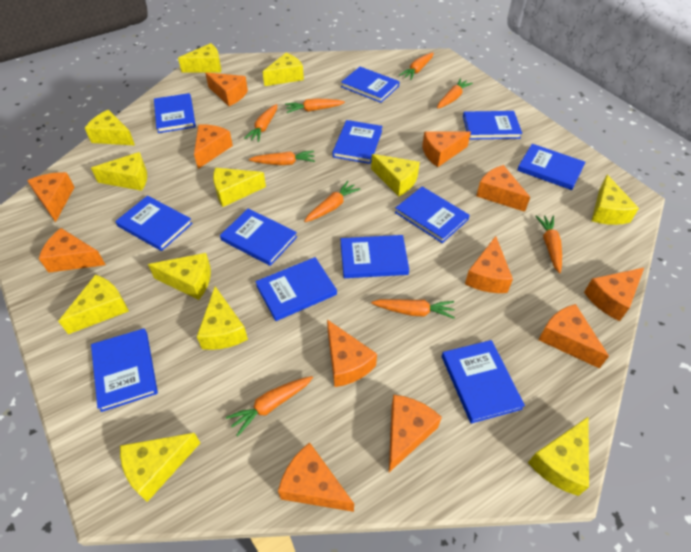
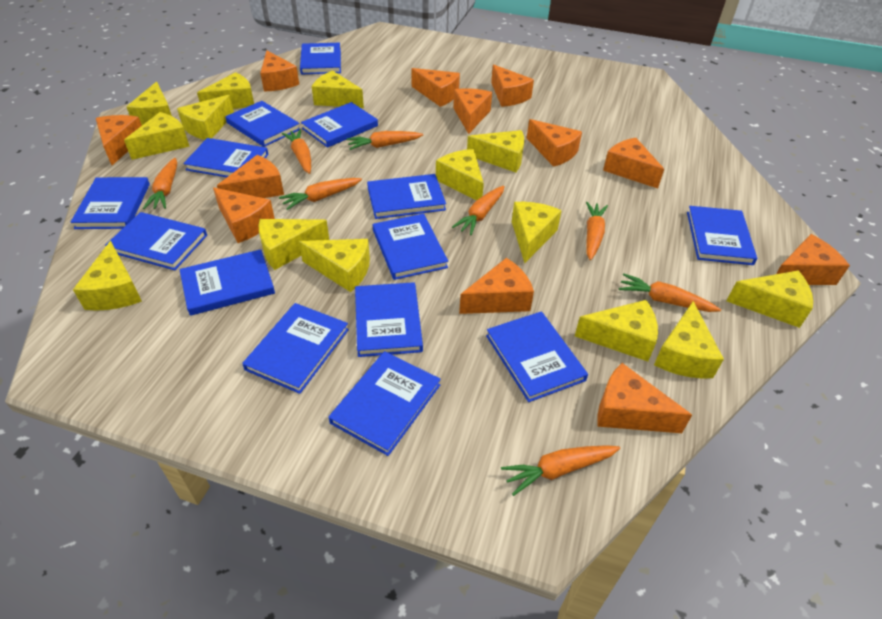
blue book: 12 -> 14
orange carrot: 9 -> 8
yellow cheese: 12 -> 14

